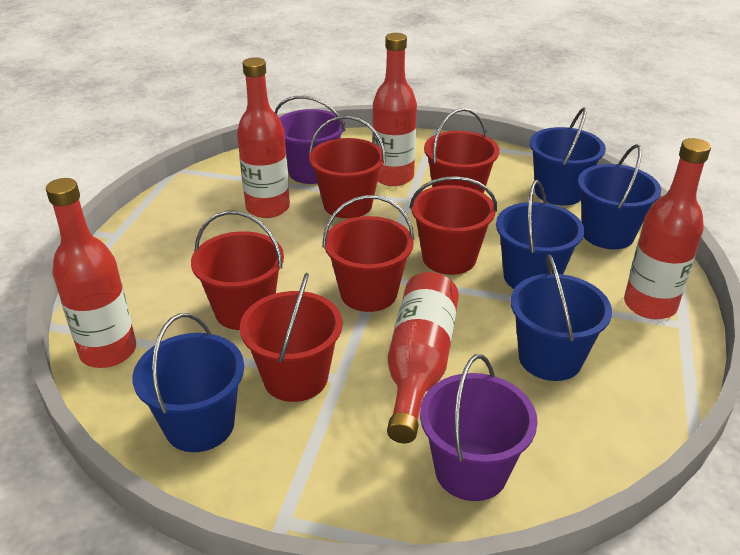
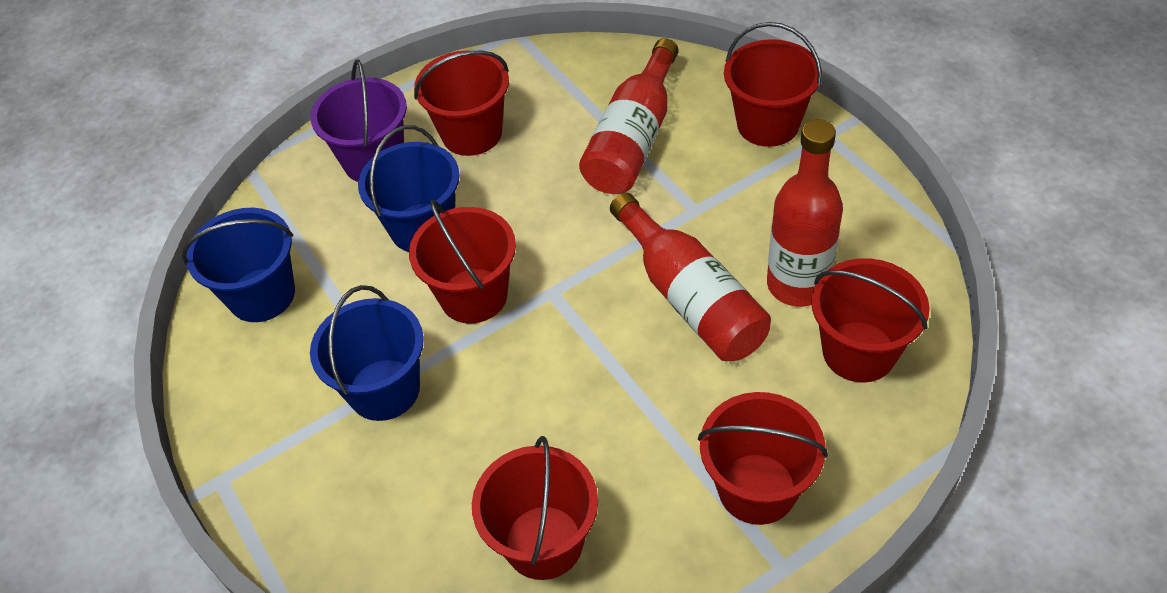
blue bucket: 5 -> 3
purple bucket: 2 -> 1
red bottle: 5 -> 3

